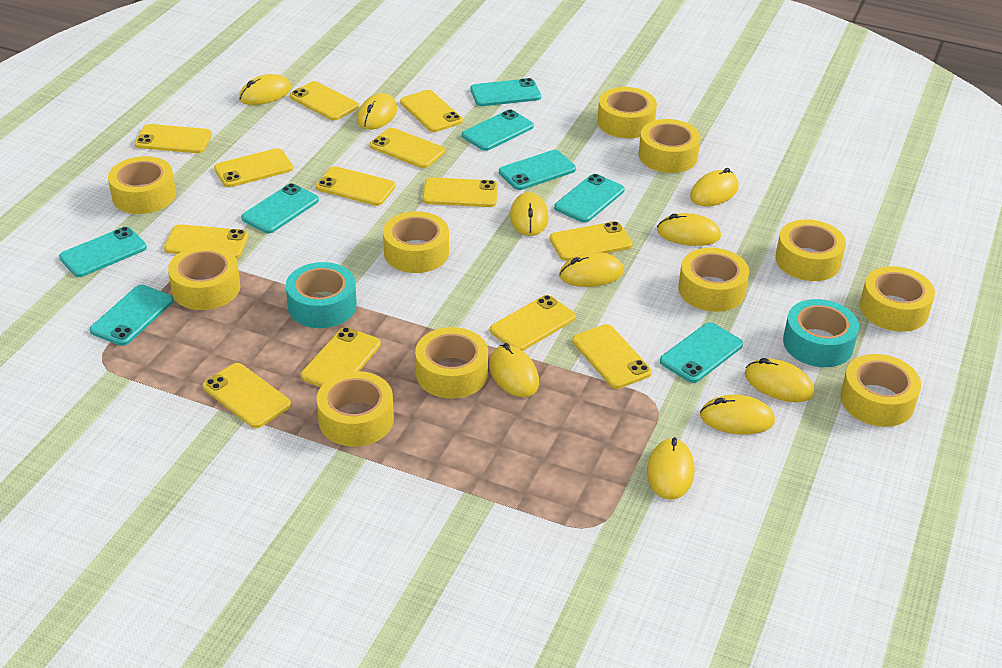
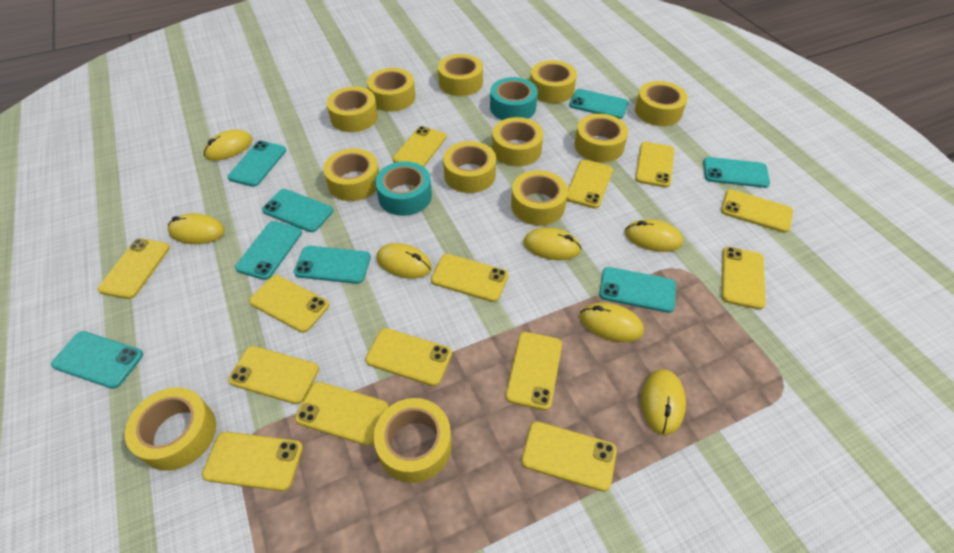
yellow mouse: 10 -> 7
yellow phone: 13 -> 14
yellow tape: 11 -> 12

